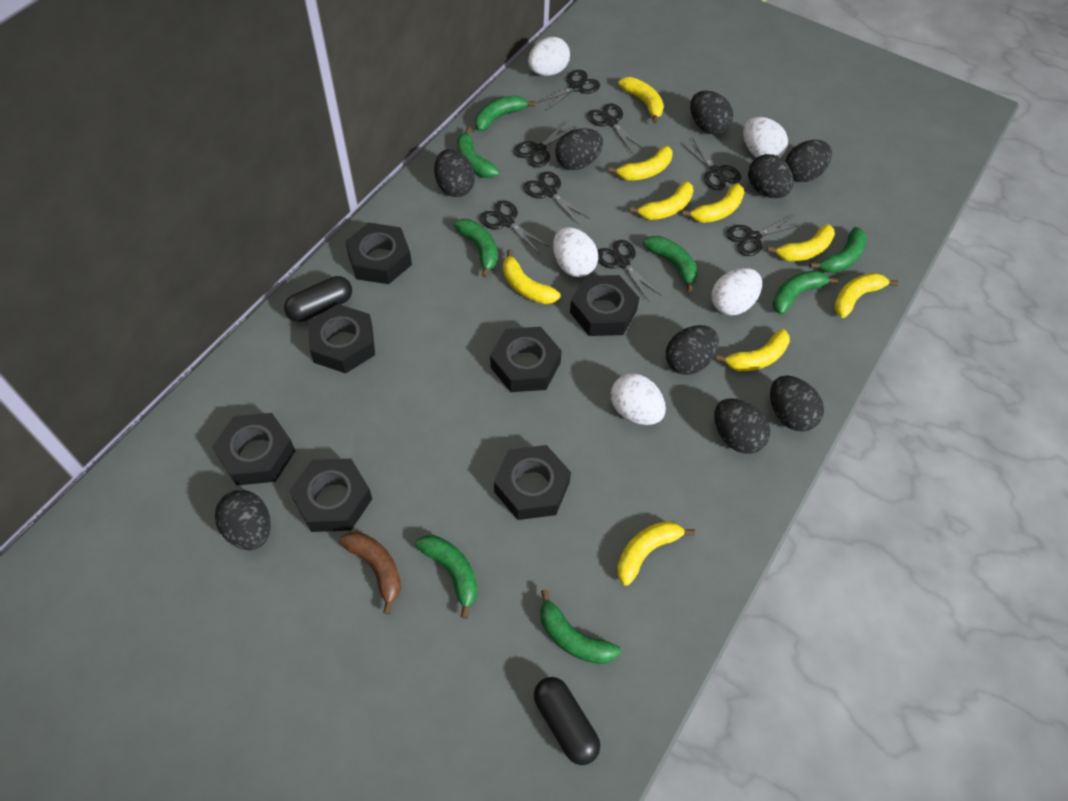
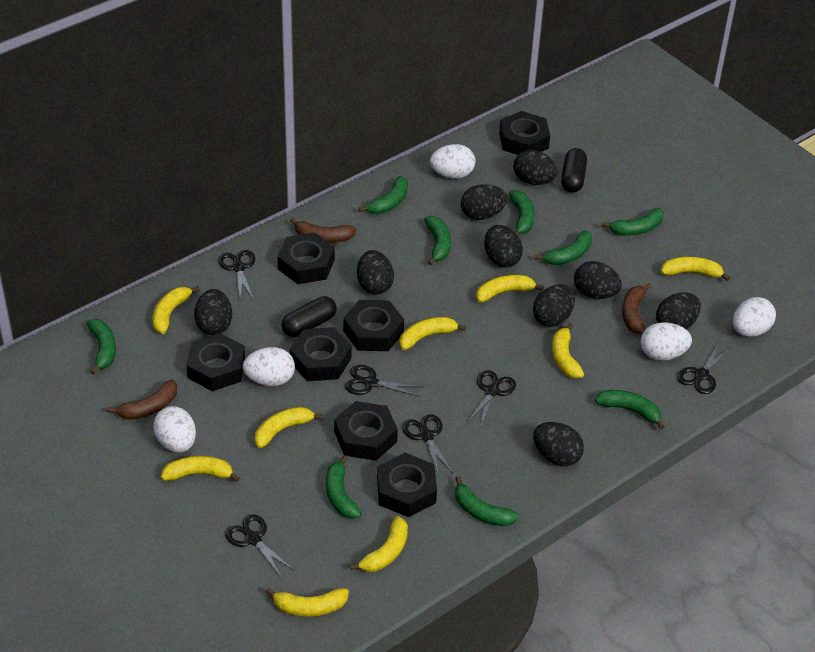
black scissors: 8 -> 6
brown banana: 1 -> 3
green banana: 8 -> 9

